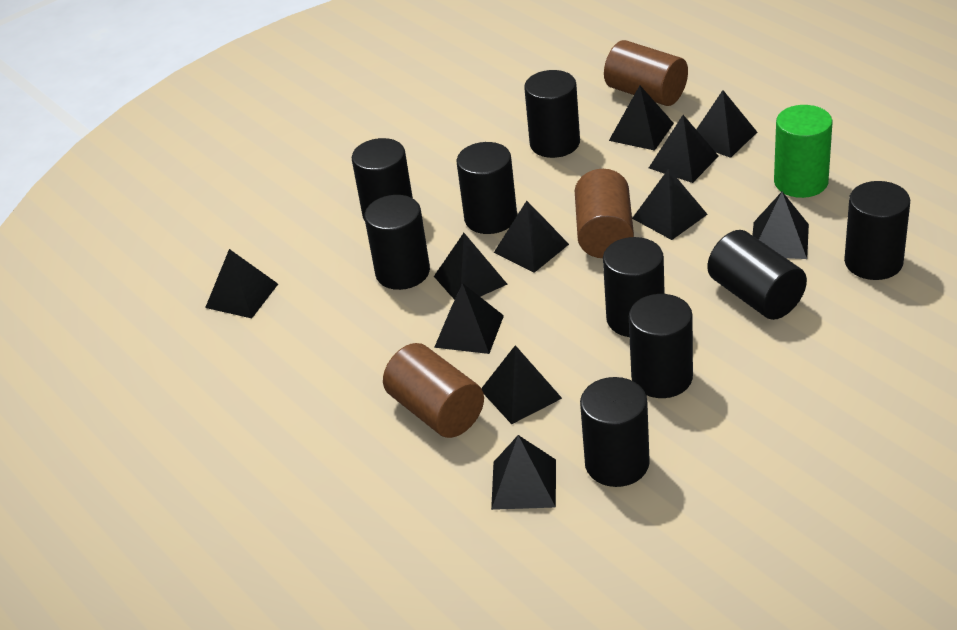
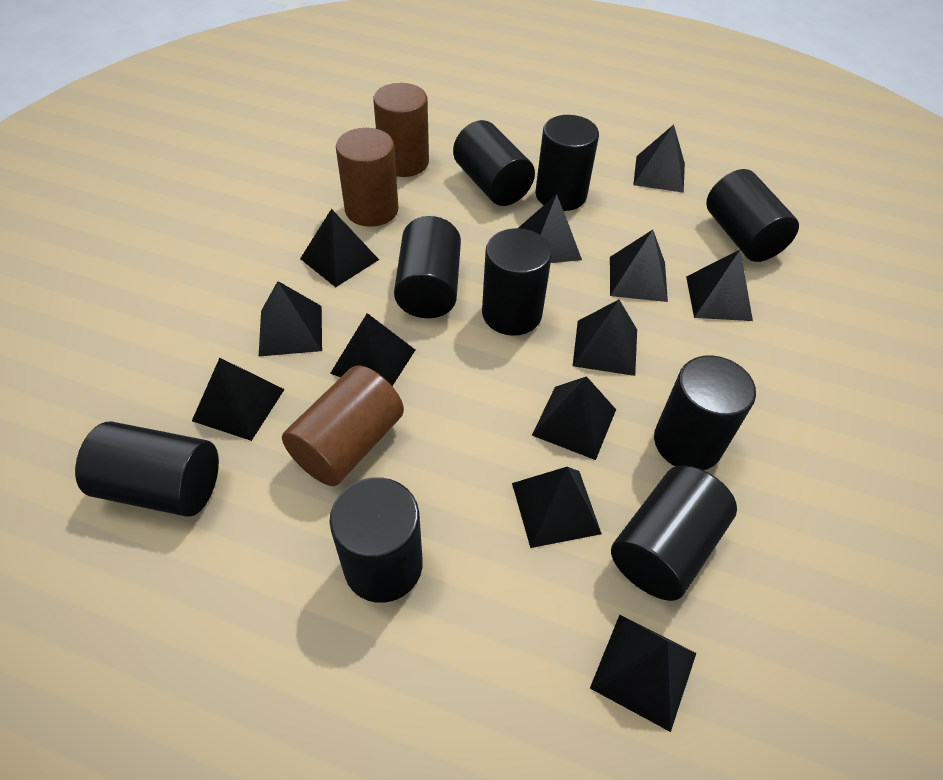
black pyramid: 11 -> 12
green cylinder: 1 -> 0

